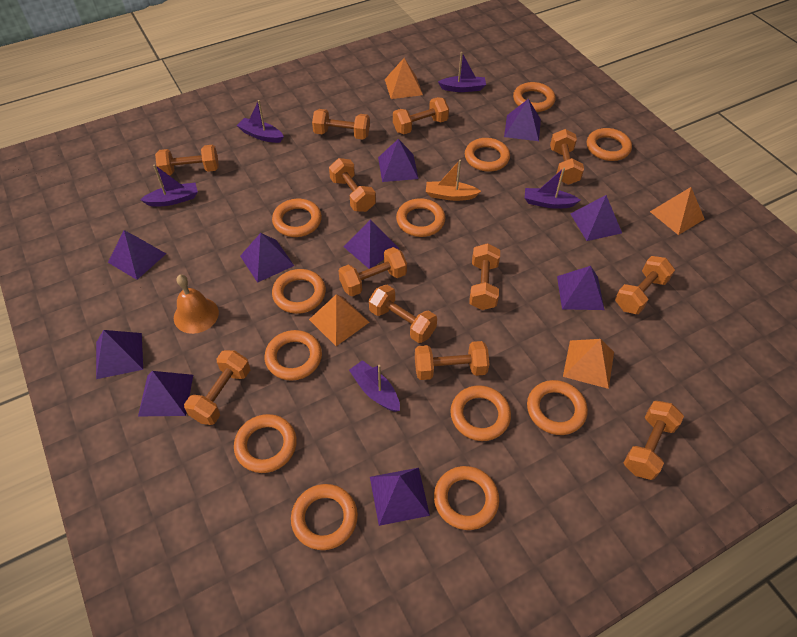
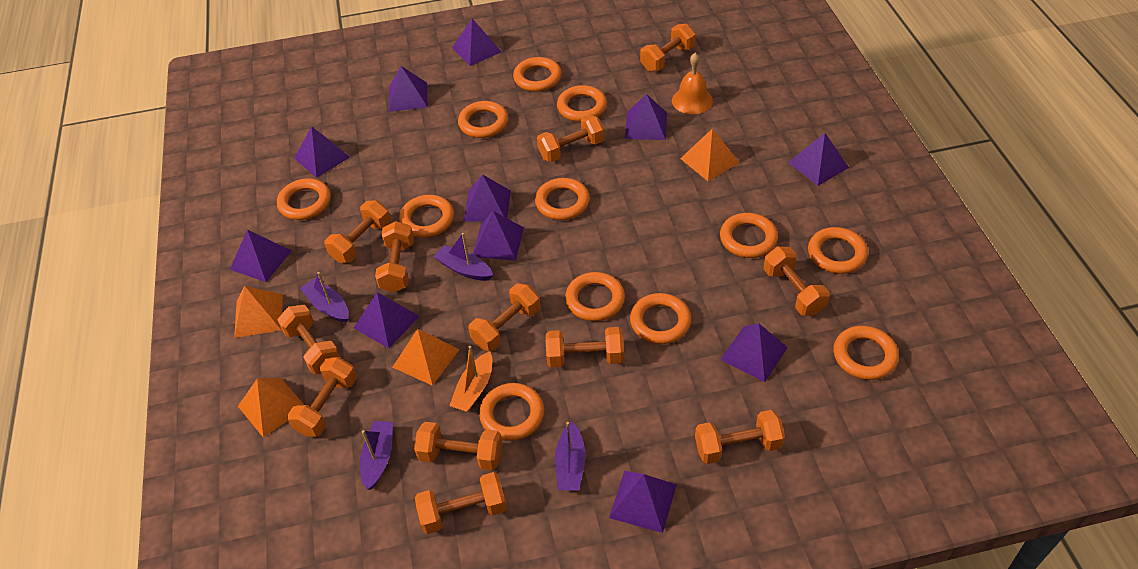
purple boat: 5 -> 4
purple pyramid: 10 -> 11

